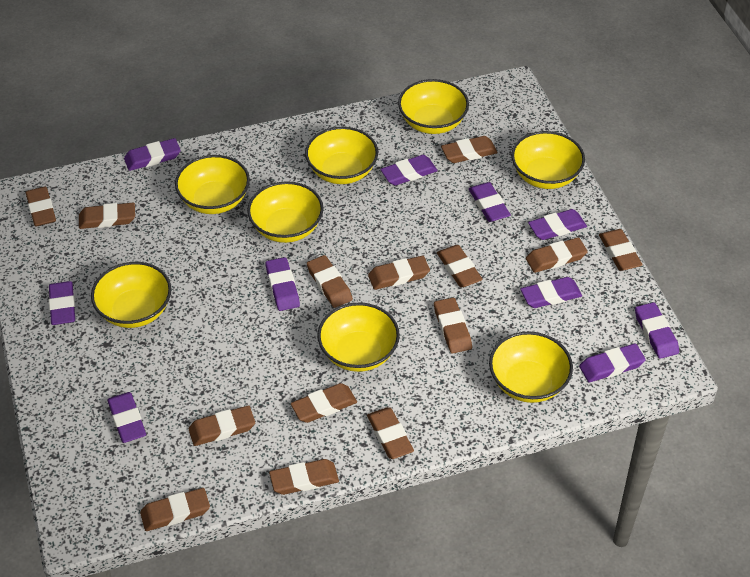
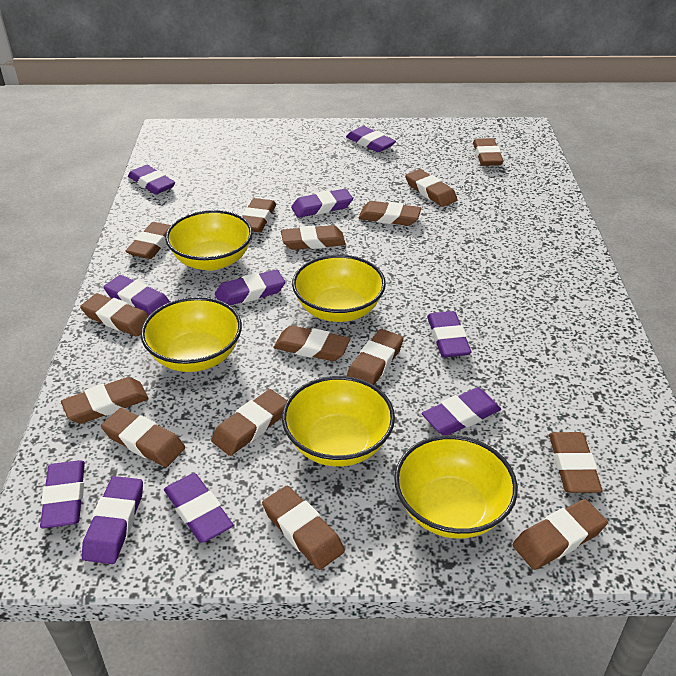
brown eraser: 14 -> 15
yellow bowl: 8 -> 5

